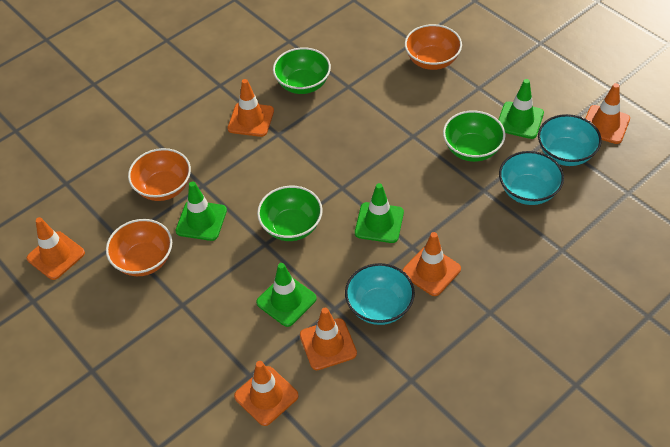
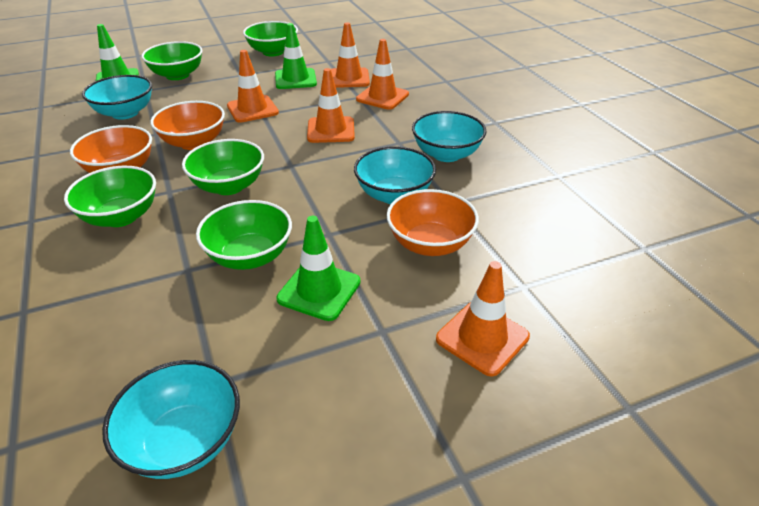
green bowl: 3 -> 5
green traffic cone: 4 -> 3
orange traffic cone: 6 -> 5
turquoise bowl: 3 -> 4

